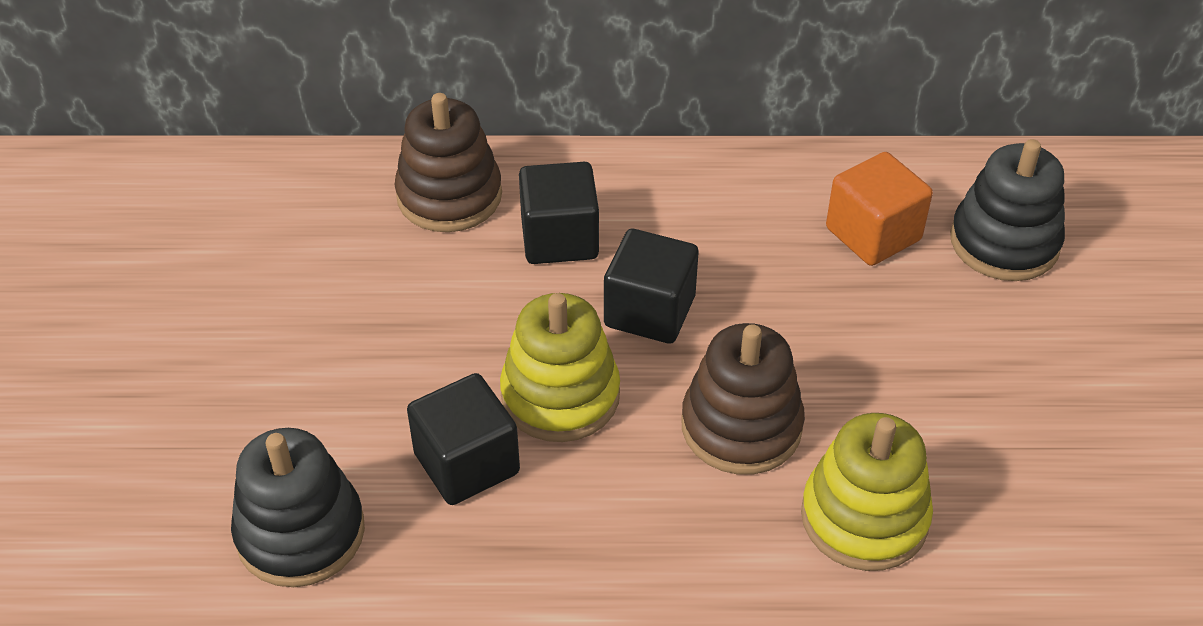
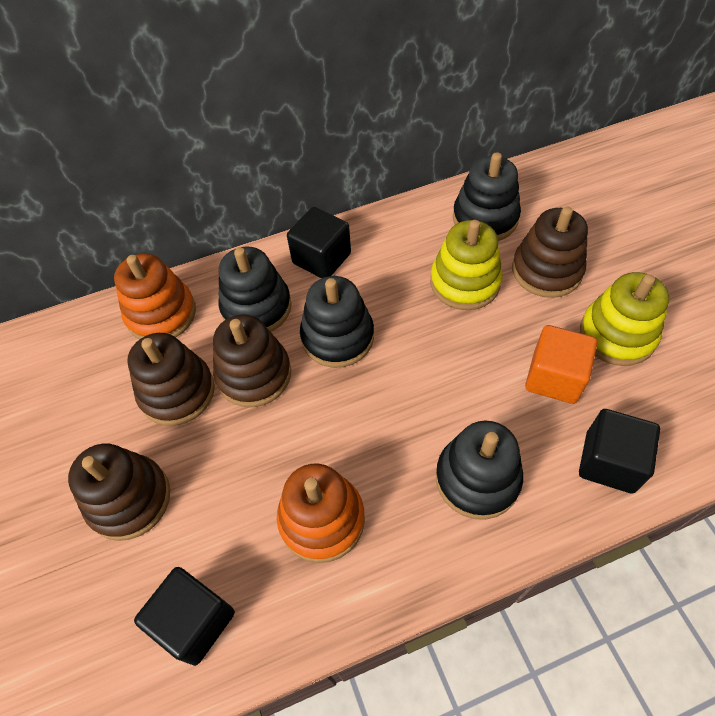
black stacking toy: 2 -> 4
brown stacking toy: 2 -> 4
orange stacking toy: 0 -> 2

